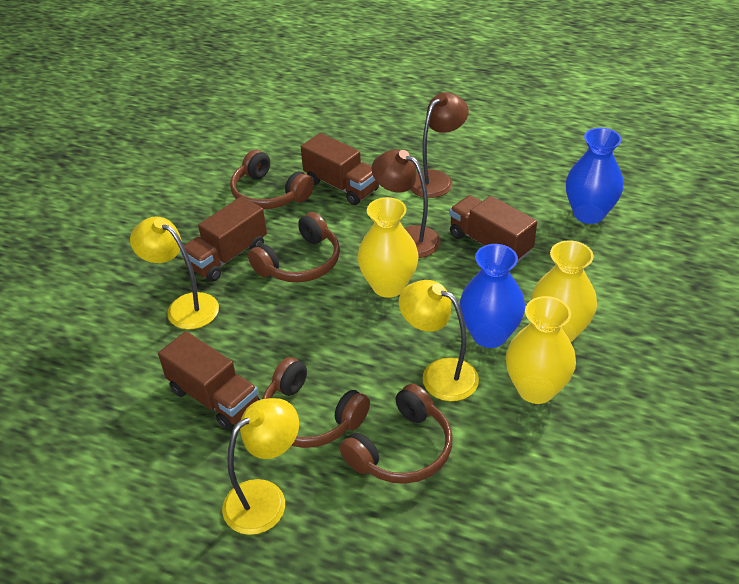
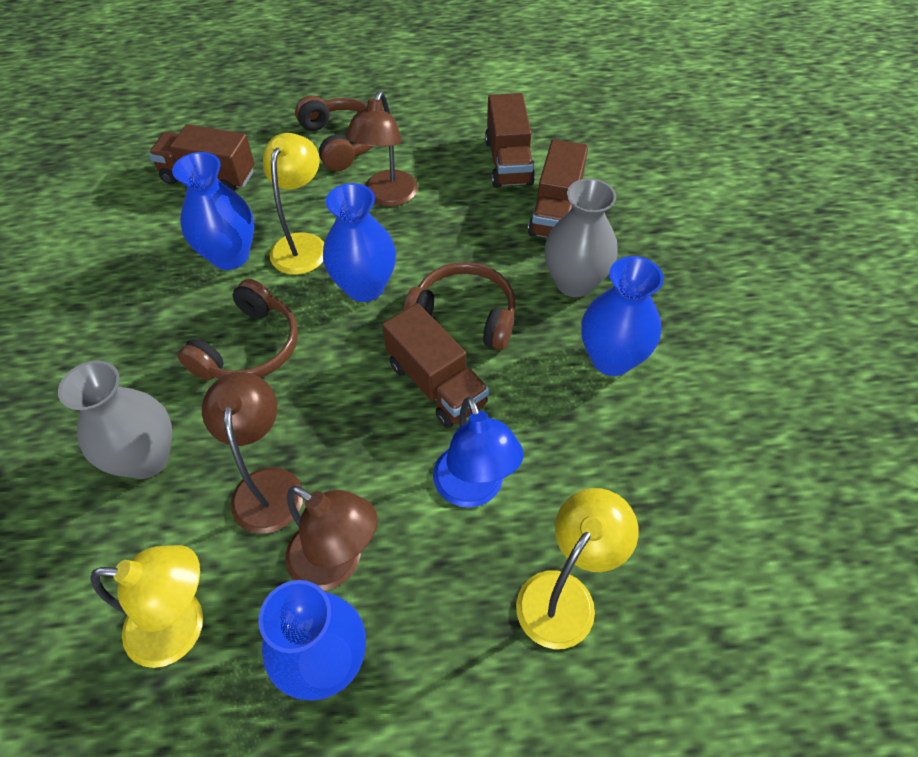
blue lamp: 0 -> 1
blue vase: 2 -> 4
brown headphones: 4 -> 3
brown lamp: 2 -> 3
grey vase: 0 -> 2
yellow vase: 3 -> 0

